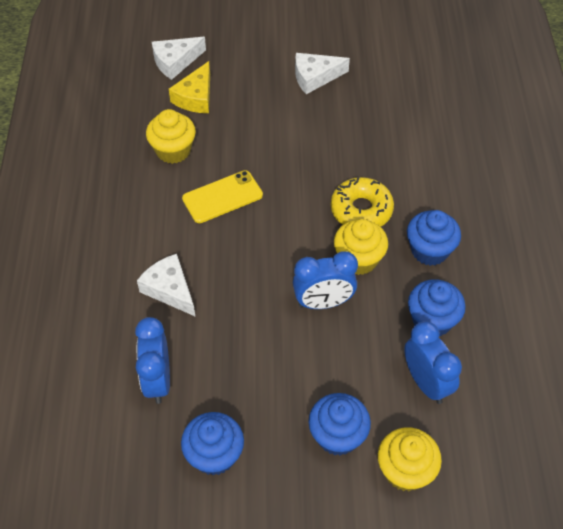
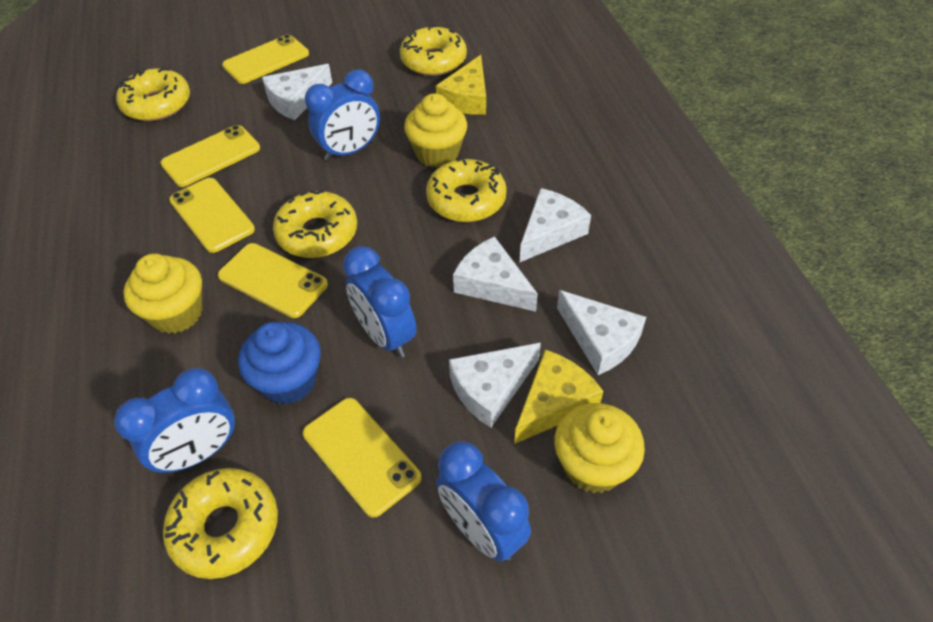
blue clock: 3 -> 4
blue cupcake: 4 -> 1
white cheese: 3 -> 5
yellow cheese: 1 -> 2
yellow donut: 1 -> 5
yellow phone: 1 -> 5

